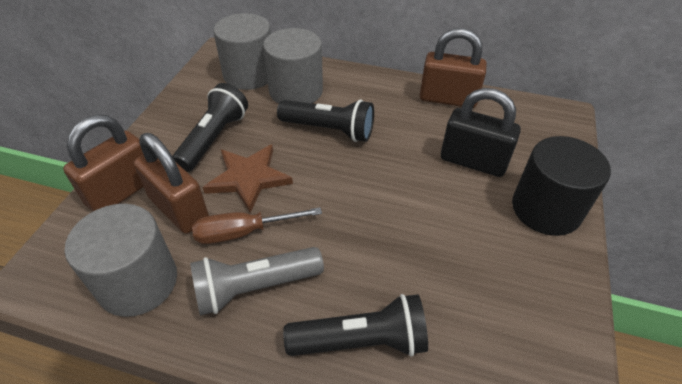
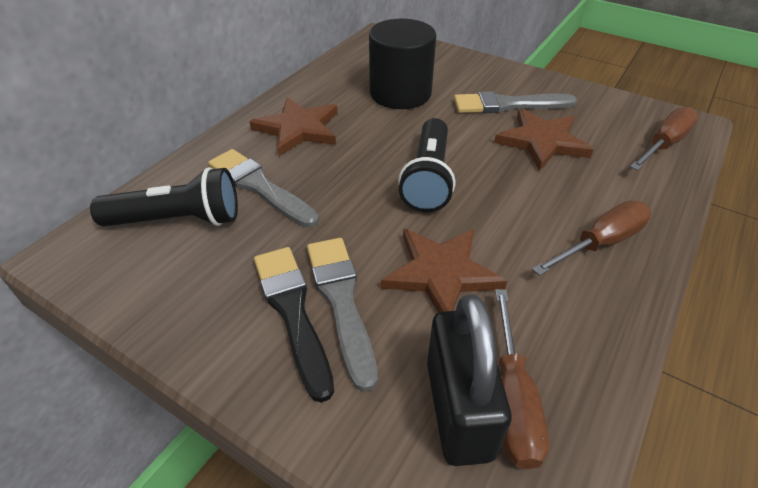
black brush: 0 -> 1
black flashlight: 3 -> 2
brown padlock: 3 -> 0
brown screwdriver: 1 -> 3
brown star: 1 -> 3
grey brush: 0 -> 3
grey cylinder: 3 -> 0
grey flashlight: 1 -> 0

